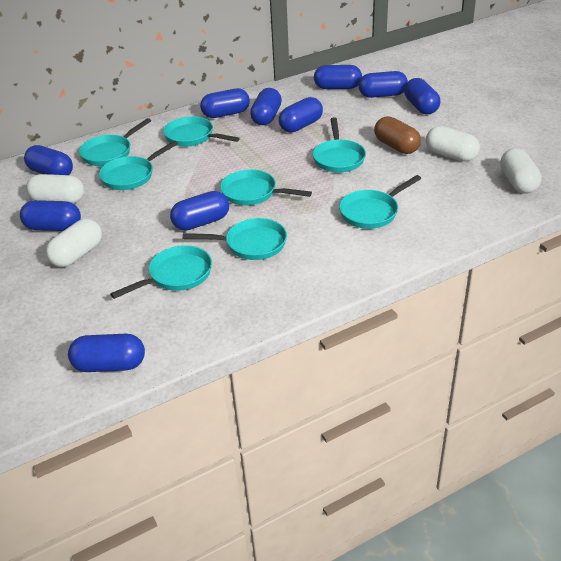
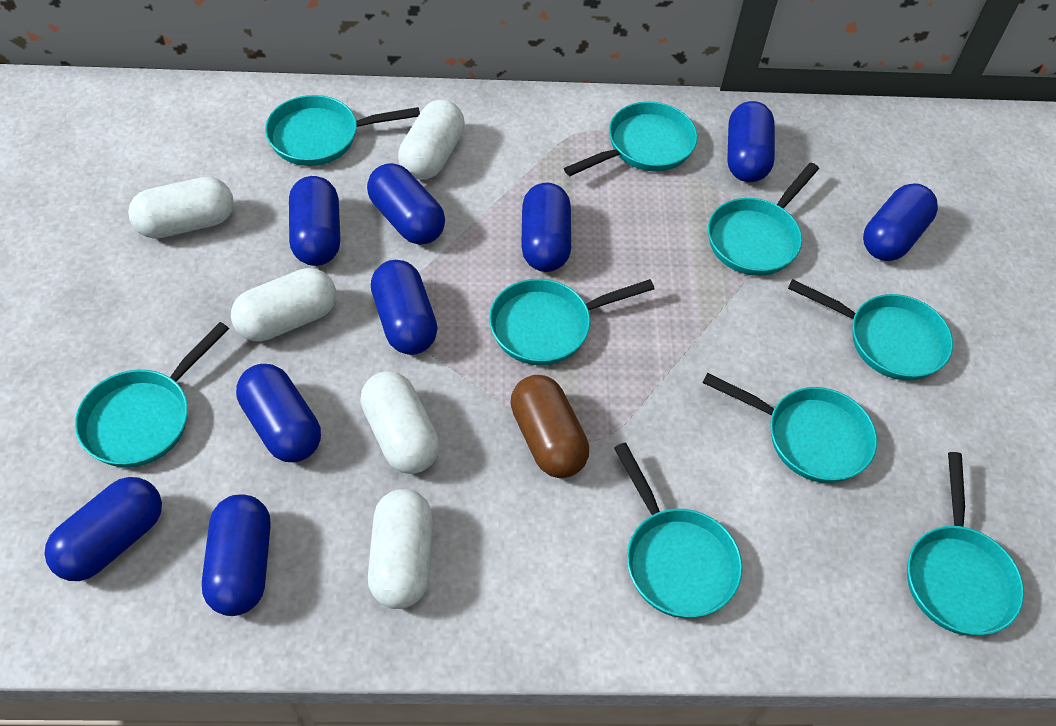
blue capsule: 10 -> 9
turquoise pan: 8 -> 9
white capsule: 4 -> 5

